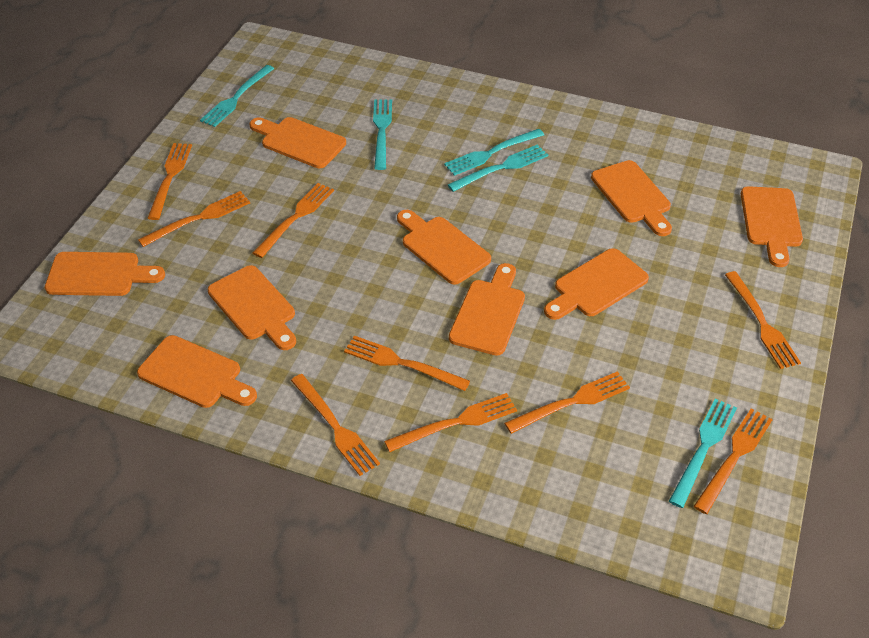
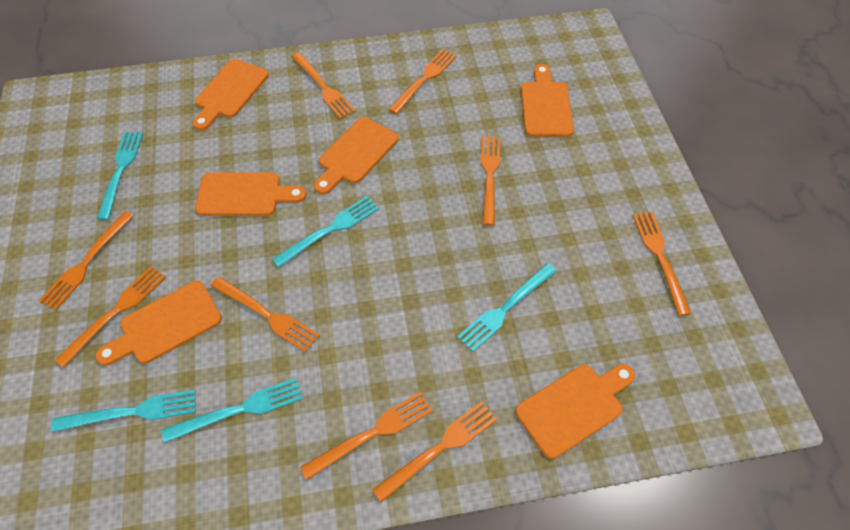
orange cutting board: 9 -> 6

